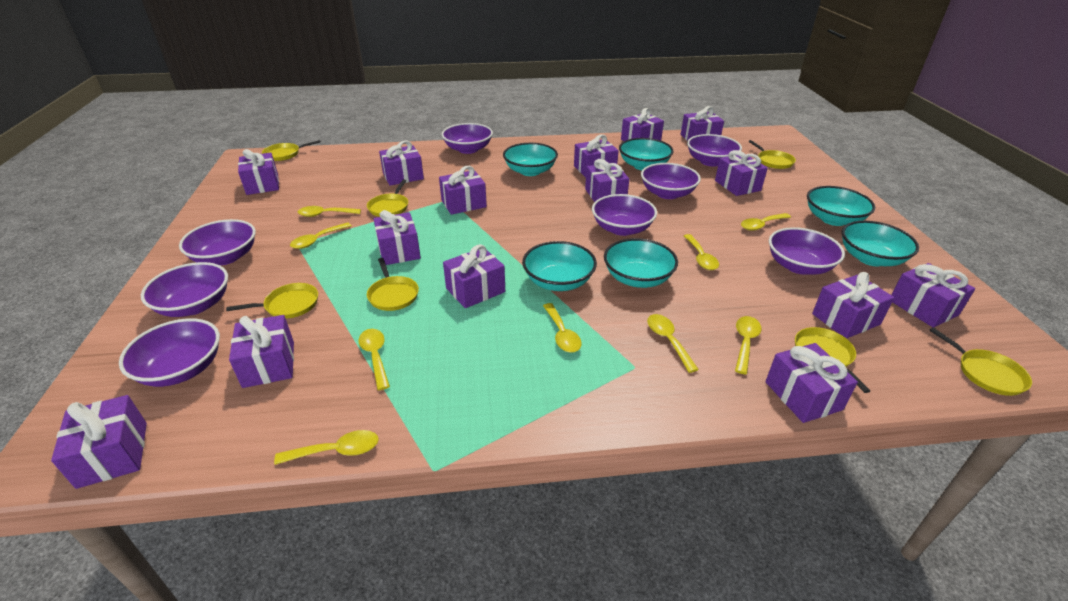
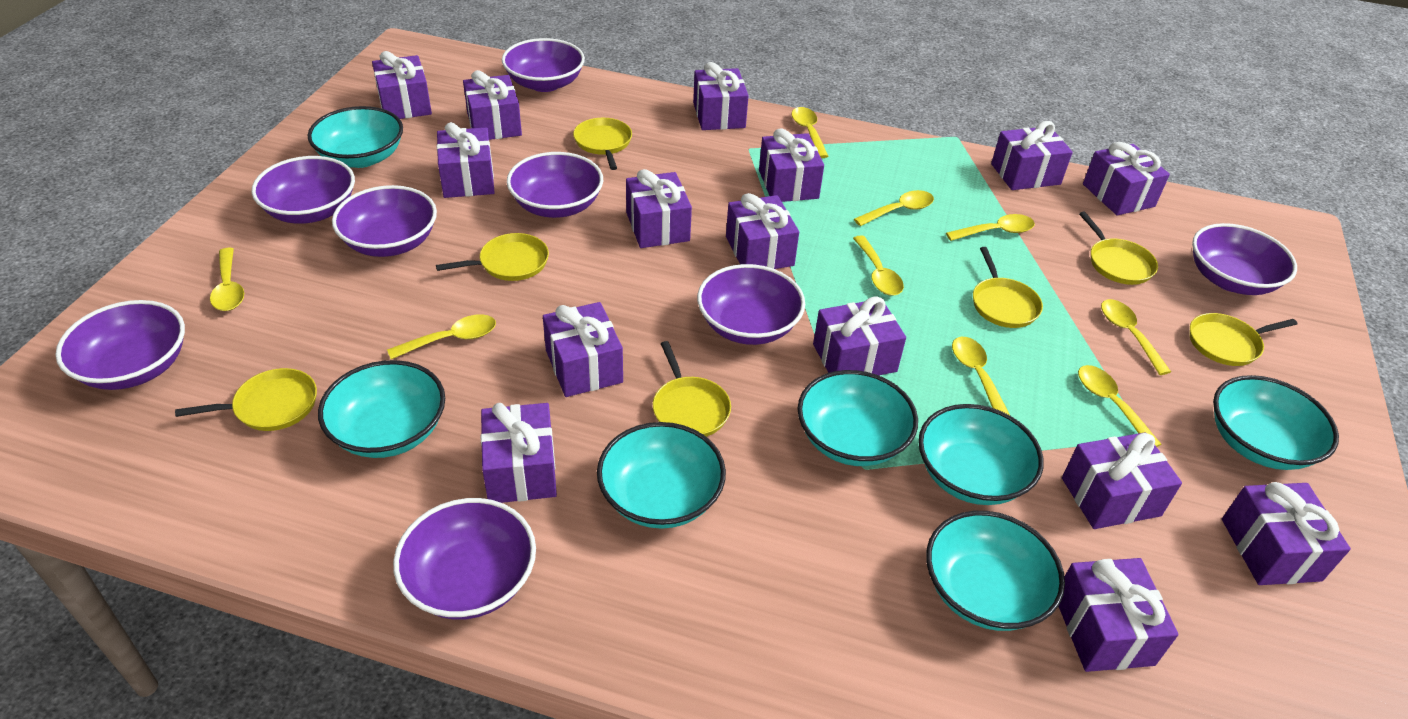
turquoise bowl: 6 -> 7

